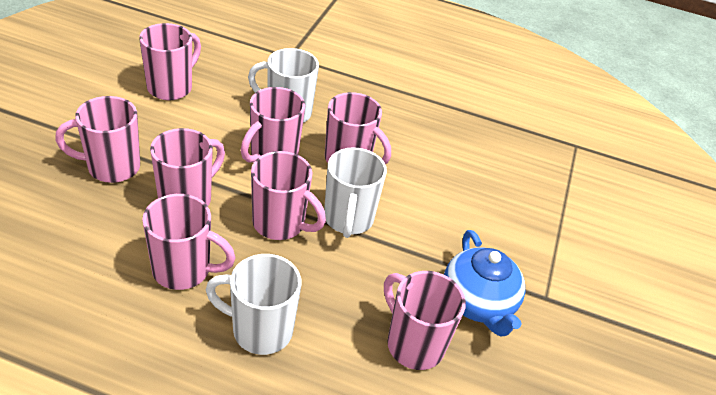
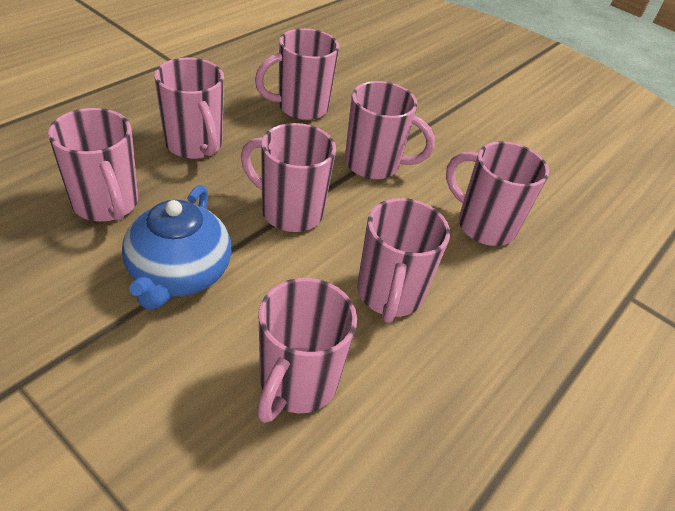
white mug: 3 -> 0

